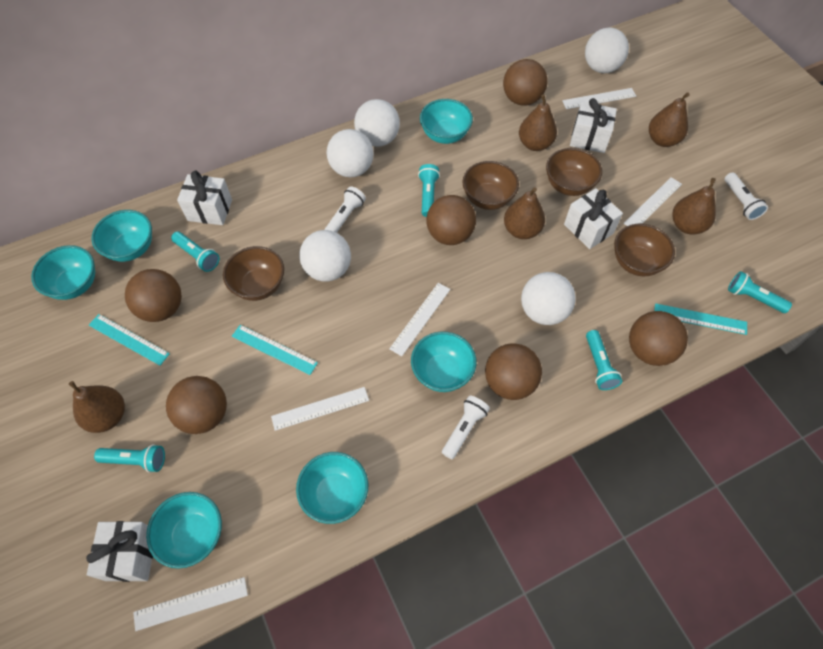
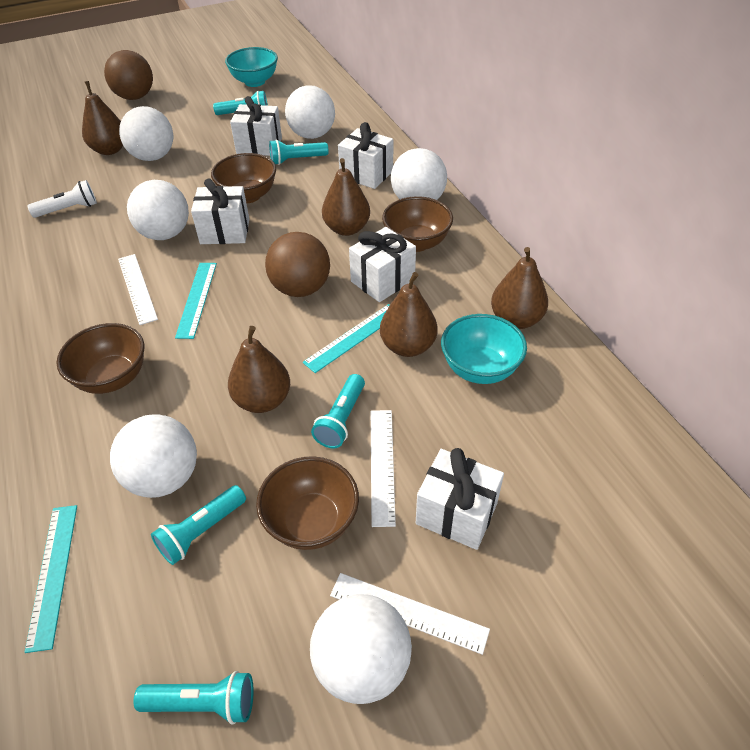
brown ball: 6 -> 2
turquoise bowl: 6 -> 2
white ball: 5 -> 6
white flashlight: 3 -> 1
white gift: 4 -> 5
white ruler: 5 -> 3

